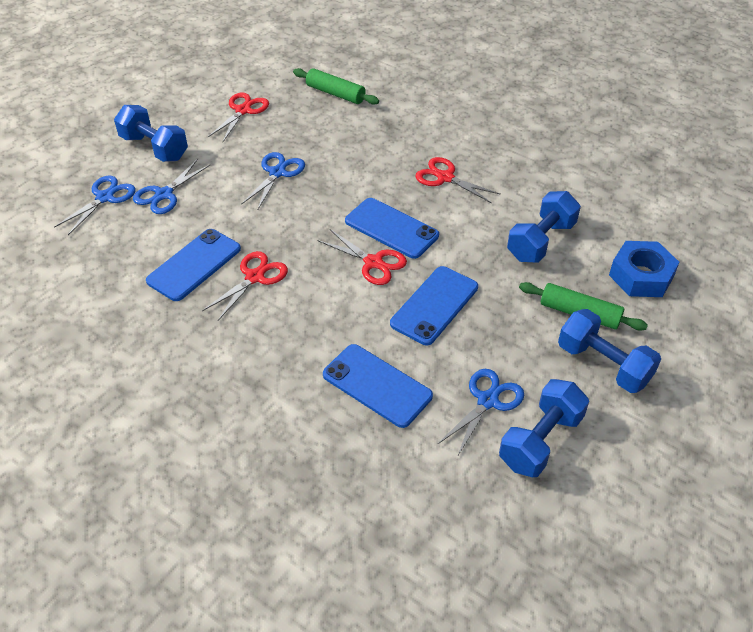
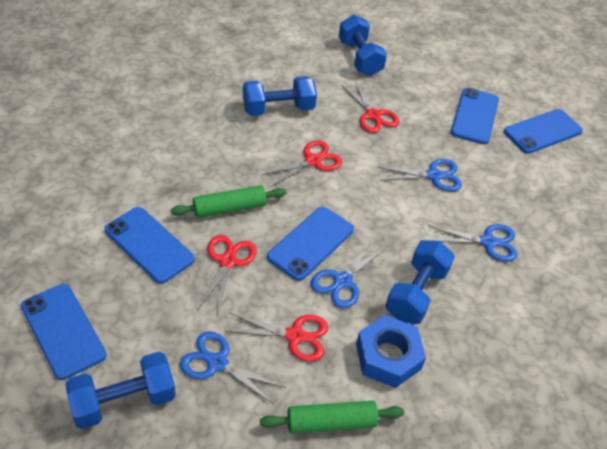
blue phone: 4 -> 5

